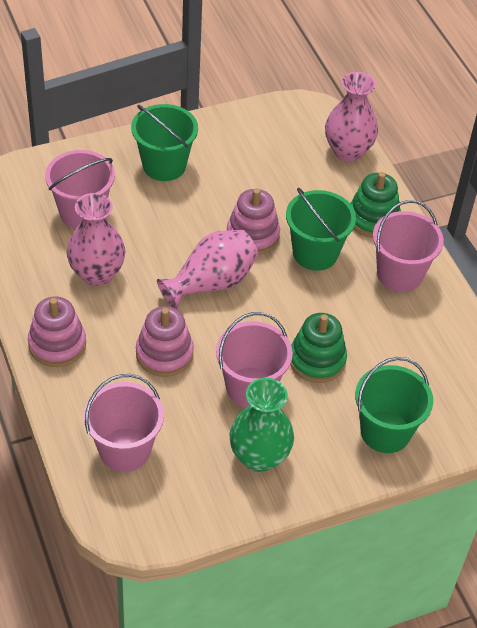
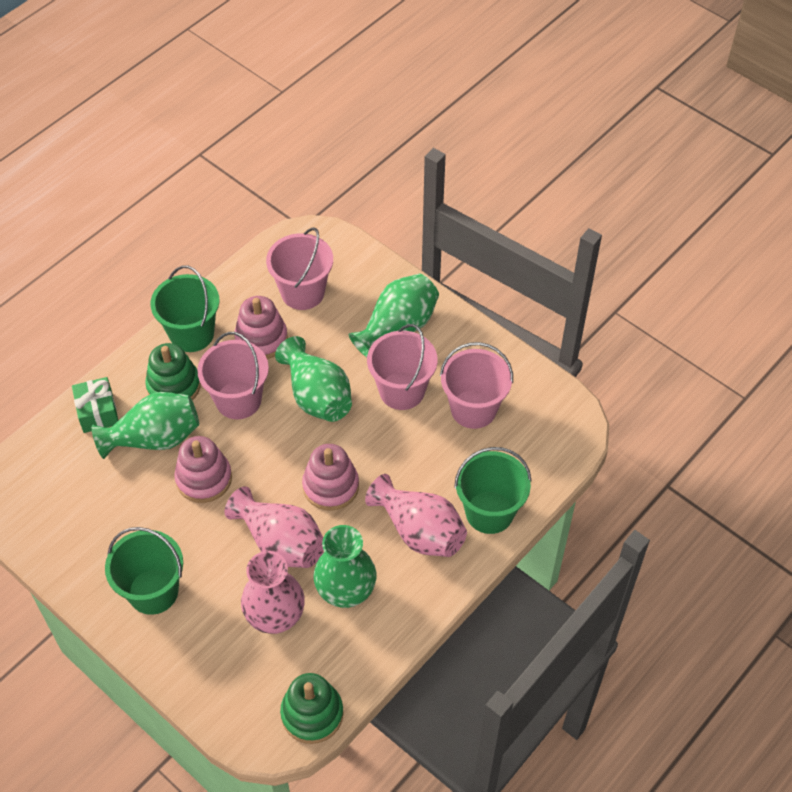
green gift: 0 -> 1
green vase: 1 -> 4

